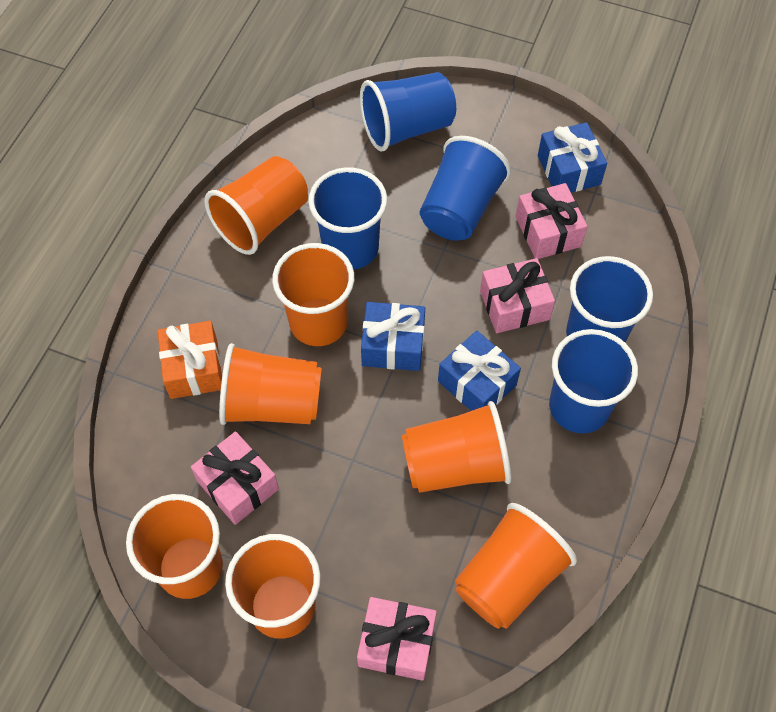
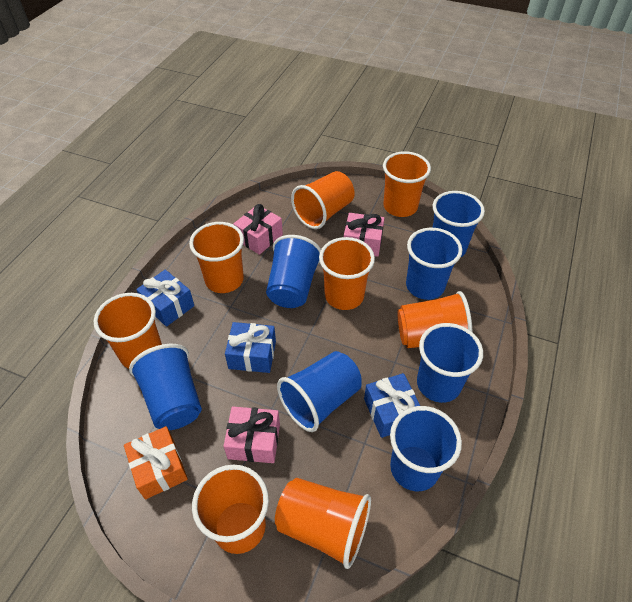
blue cup: 5 -> 7
orange cup: 7 -> 8
pink gift: 4 -> 3

